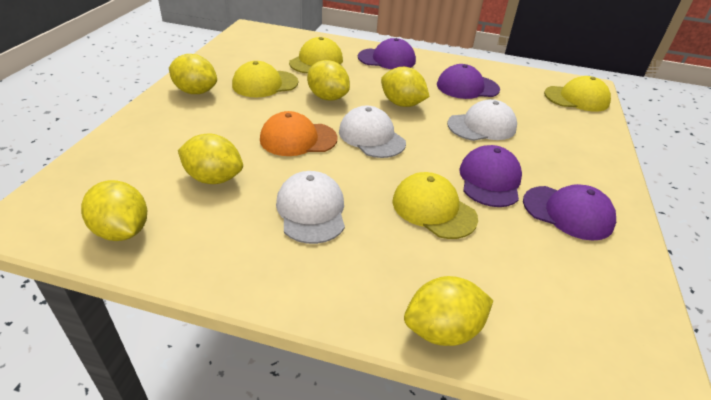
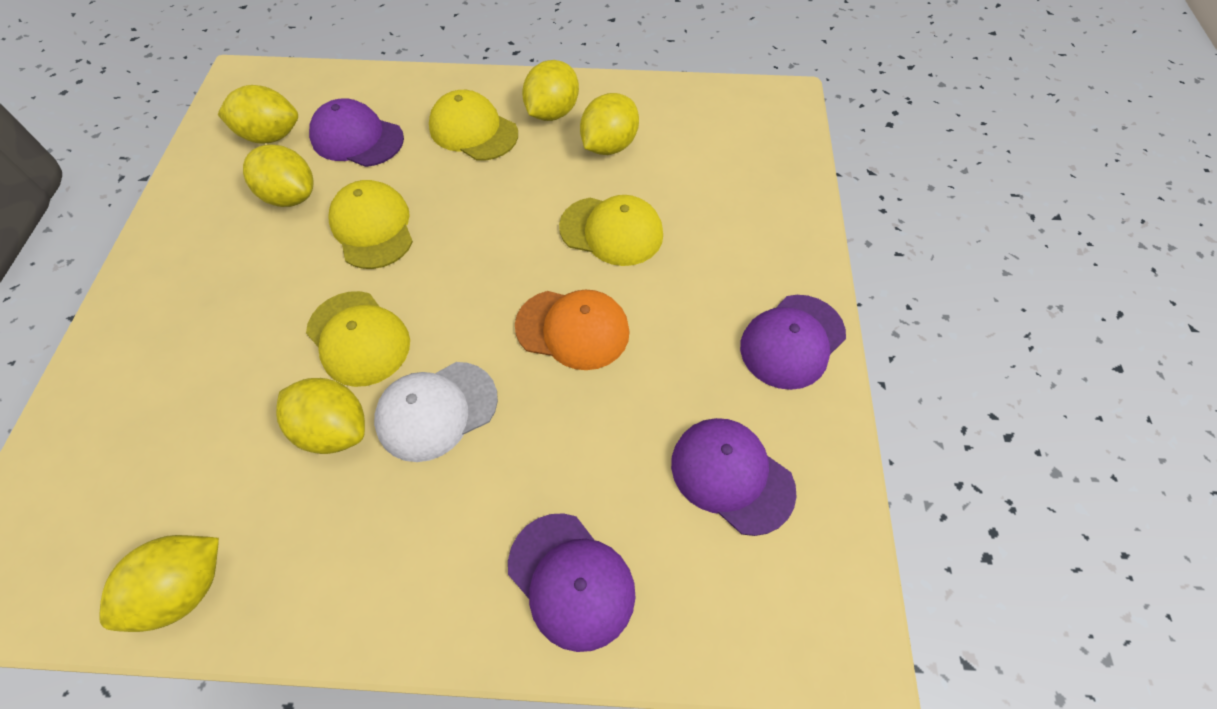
white cap: 3 -> 1

